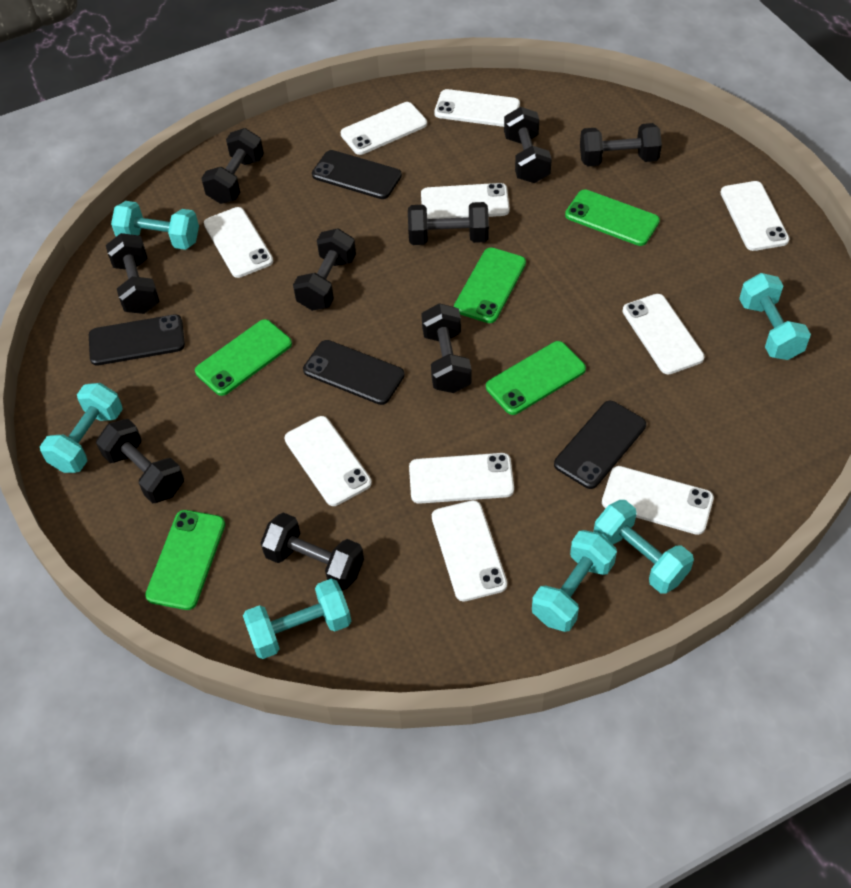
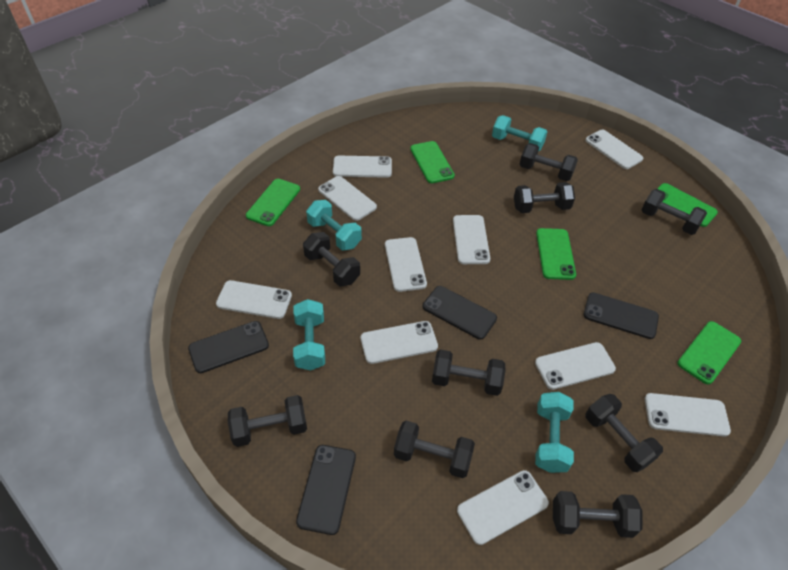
turquoise dumbbell: 6 -> 4

